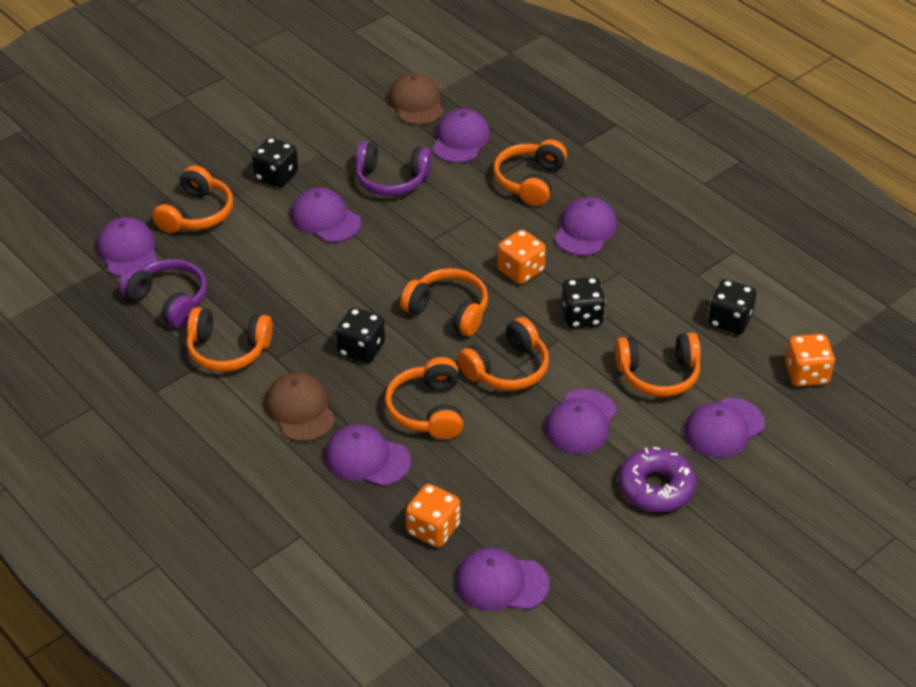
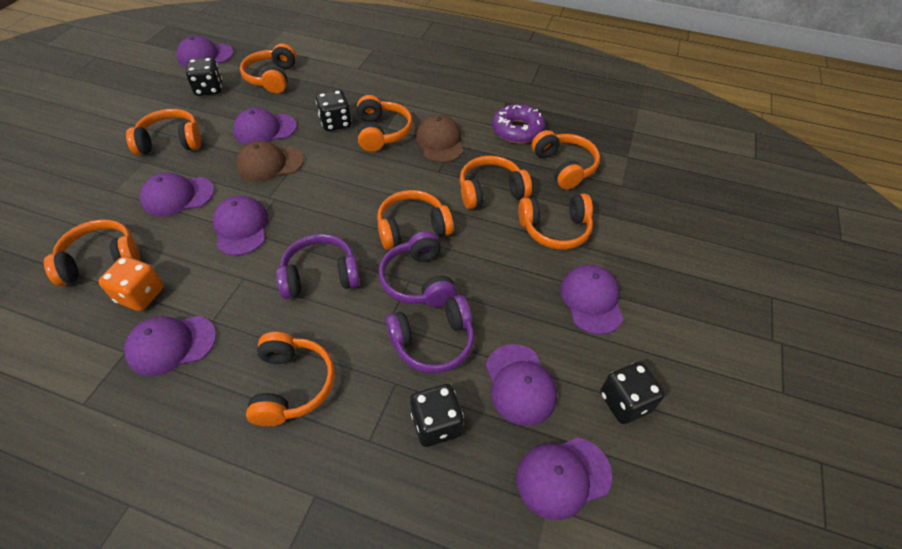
orange dice: 3 -> 1
orange headphones: 7 -> 9
purple headphones: 2 -> 3

